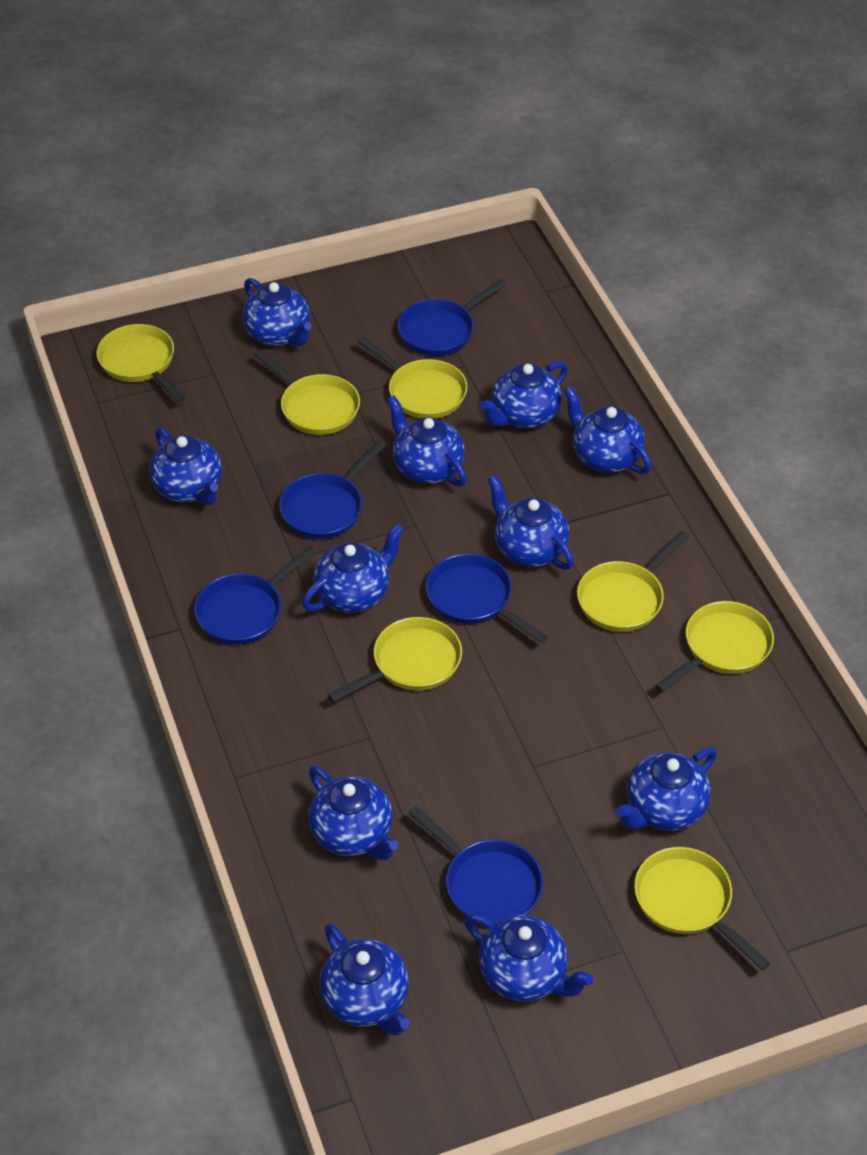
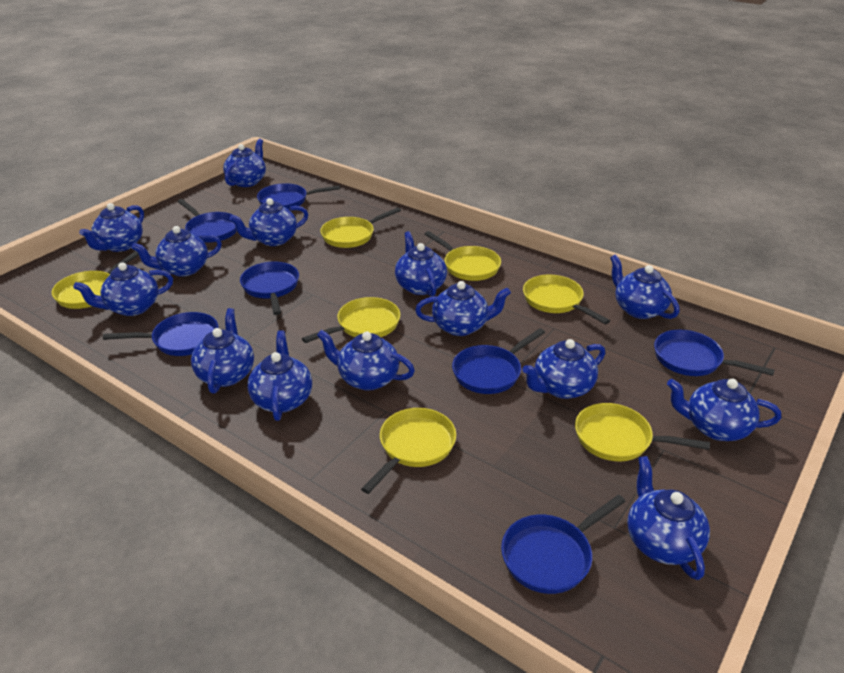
blue pan: 5 -> 7
blue teapot: 11 -> 14

